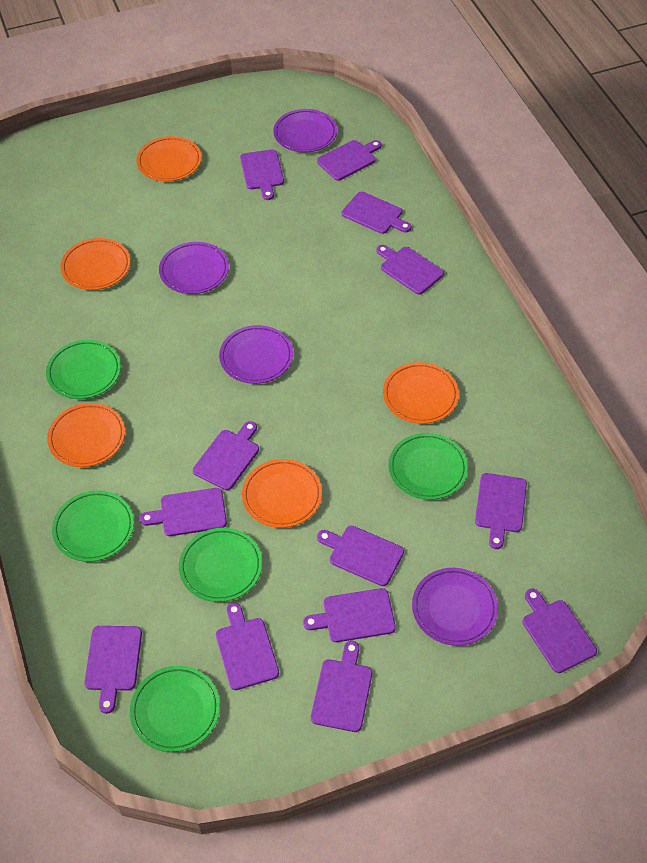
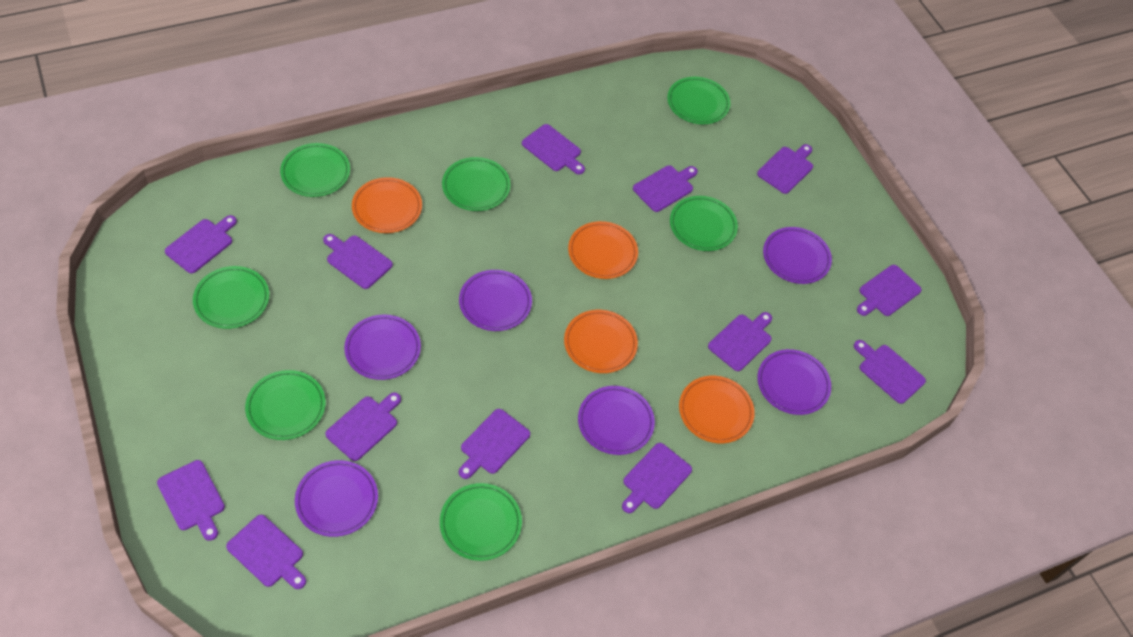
green plate: 5 -> 7
orange plate: 5 -> 4
purple plate: 4 -> 6

